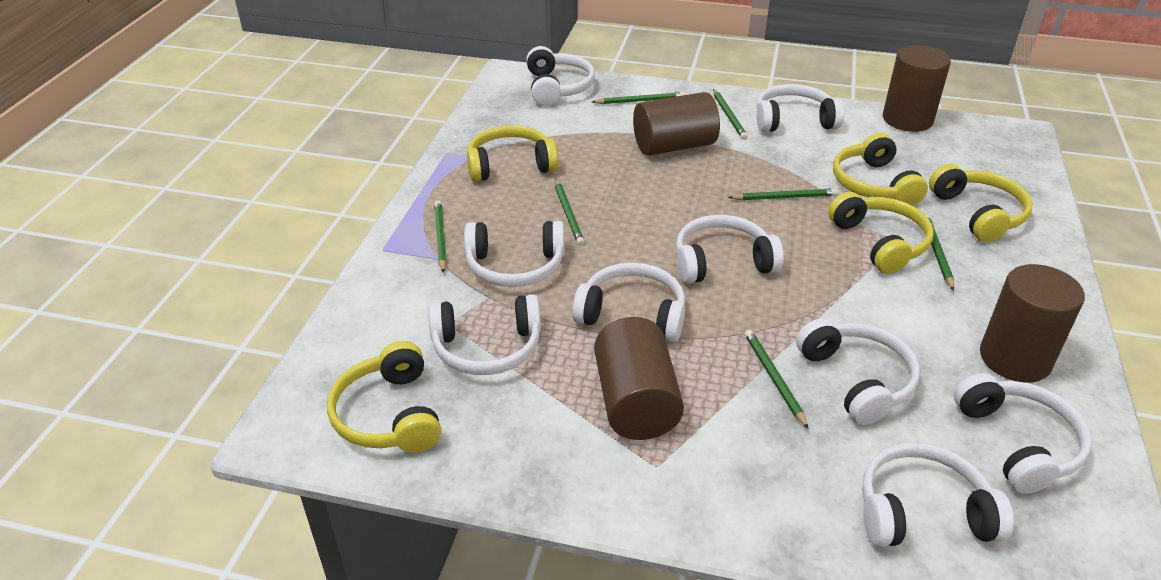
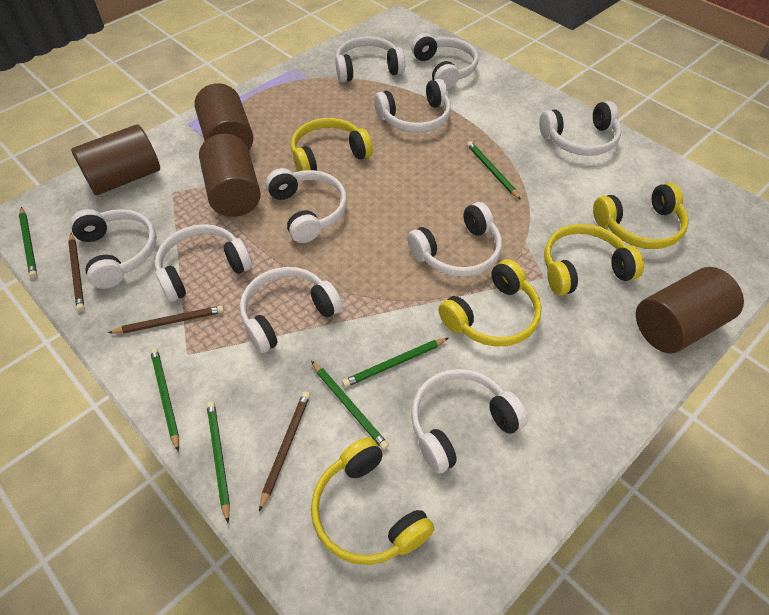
brown pencil: 0 -> 3
green pencil: 7 -> 6
white headphones: 9 -> 10

